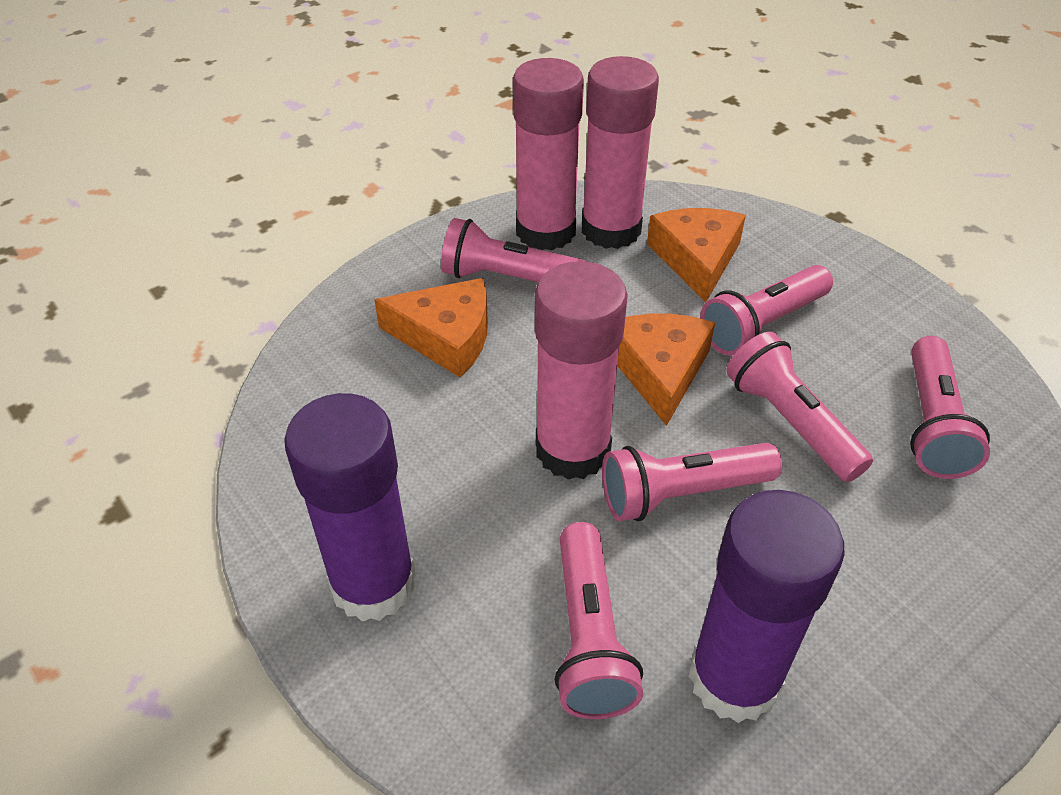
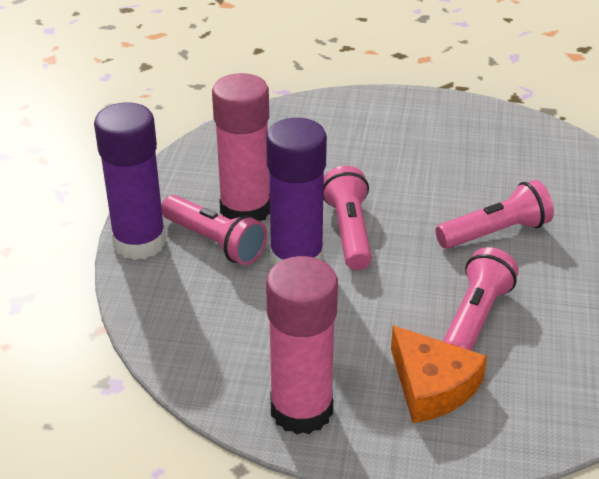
orange cheese: 3 -> 1
pink flashlight: 6 -> 4
pink glue stick: 3 -> 2

